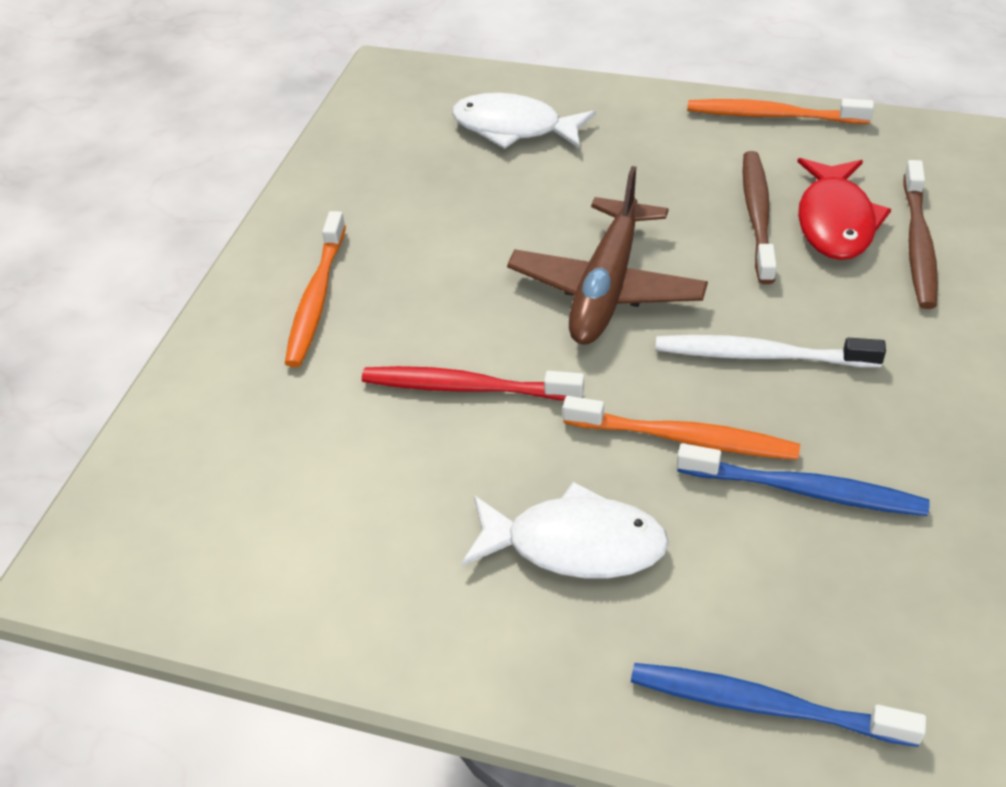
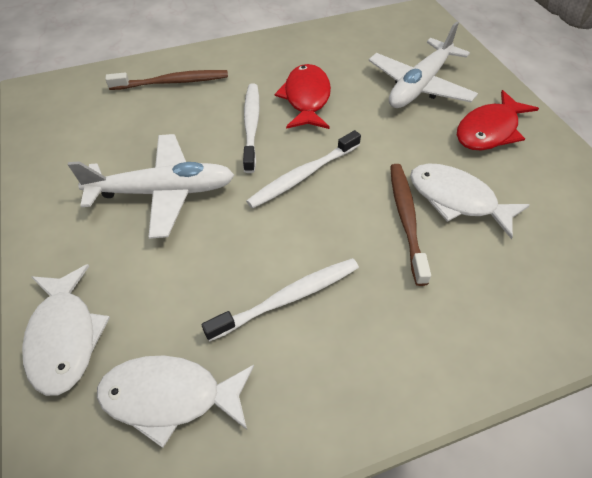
blue toothbrush: 2 -> 0
brown plane: 1 -> 0
orange toothbrush: 3 -> 0
red fish: 1 -> 2
red toothbrush: 1 -> 0
white fish: 2 -> 3
white plane: 0 -> 2
white toothbrush: 1 -> 3

